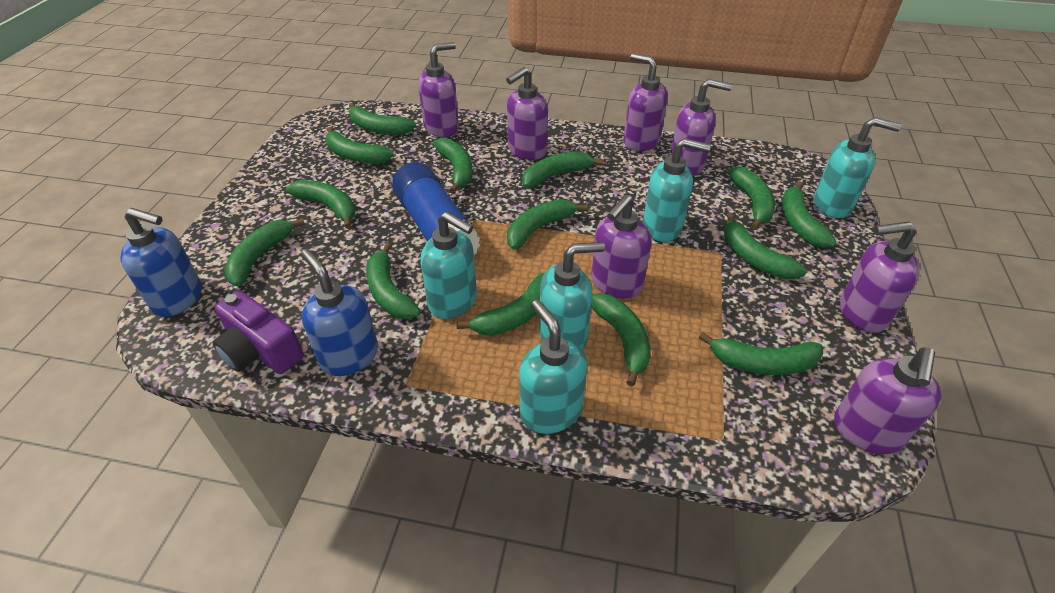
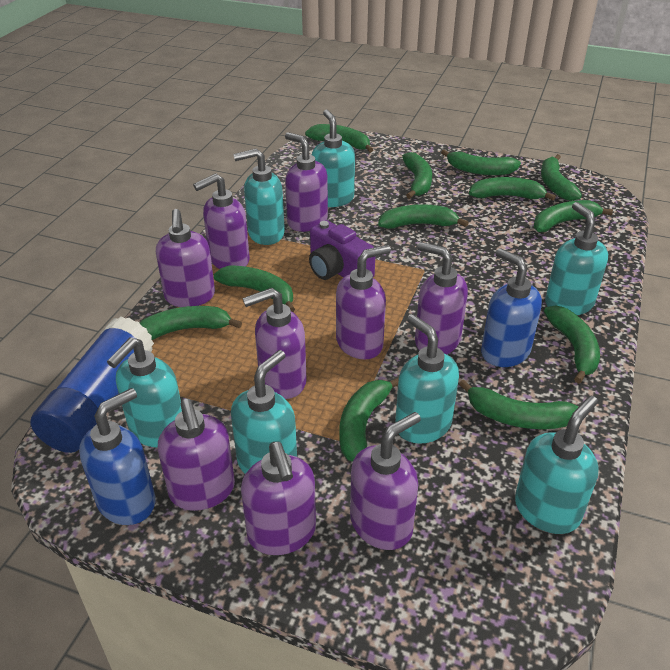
green banana: 14 -> 12
purple soap dispenser: 7 -> 9
turquoise soap dispenser: 5 -> 7

